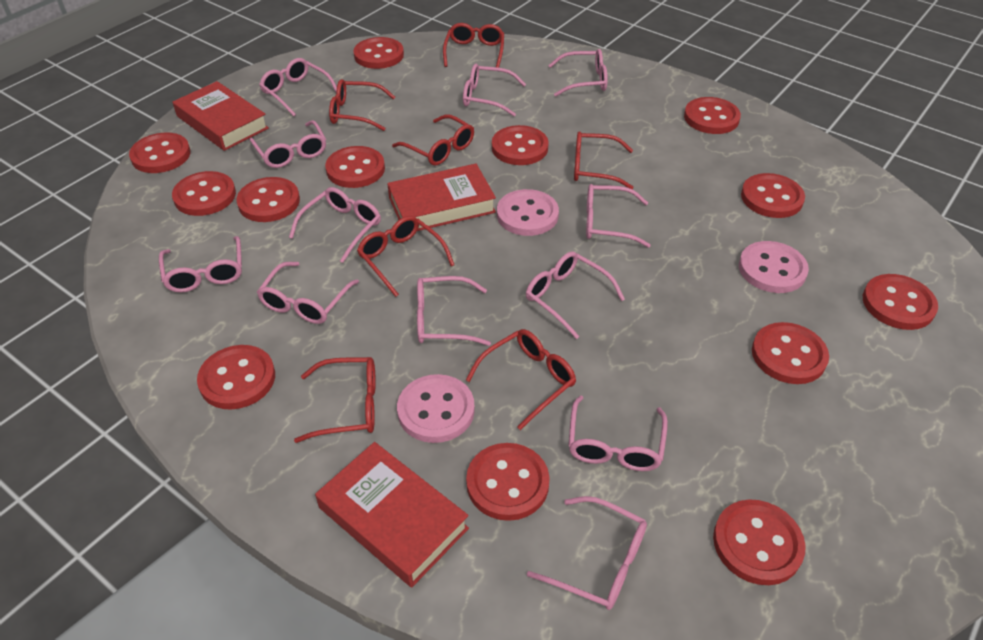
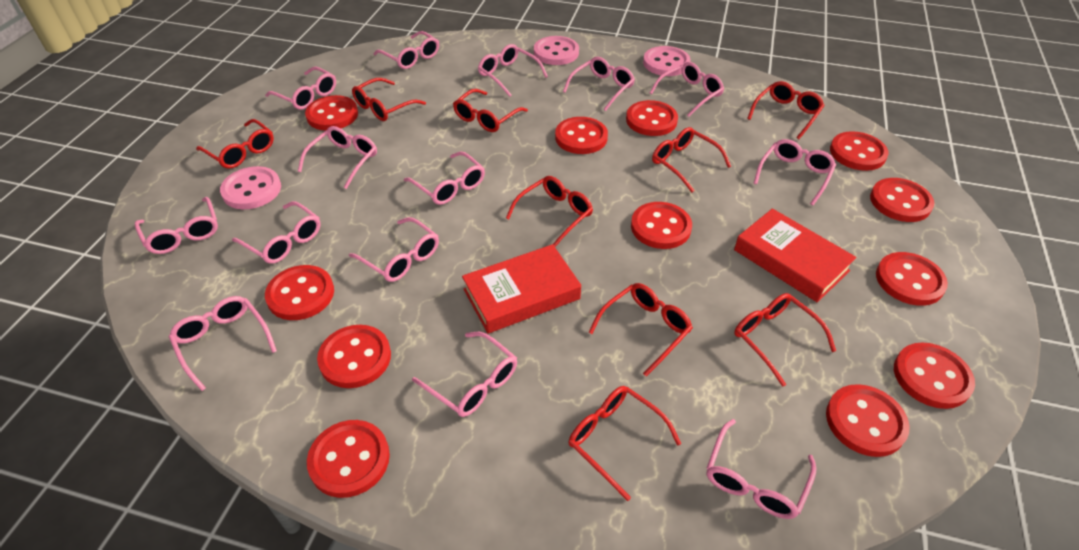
pink glasses: 12 -> 14
red book: 3 -> 2
red button: 13 -> 12
red glasses: 7 -> 9

